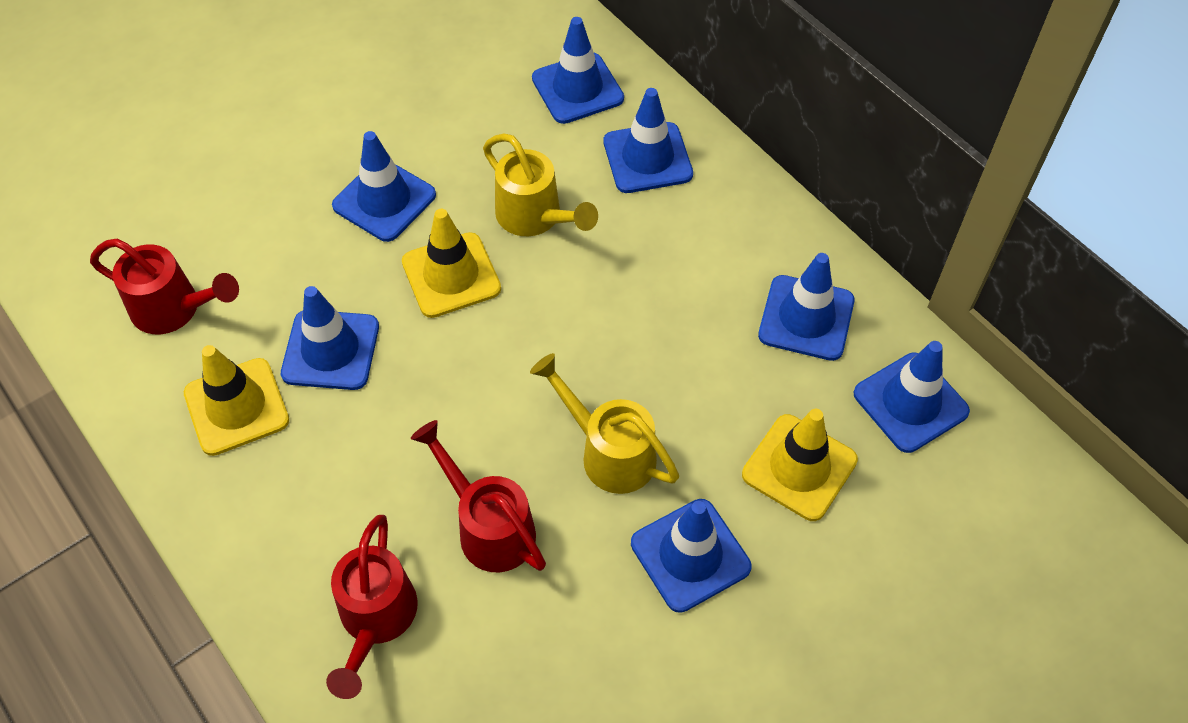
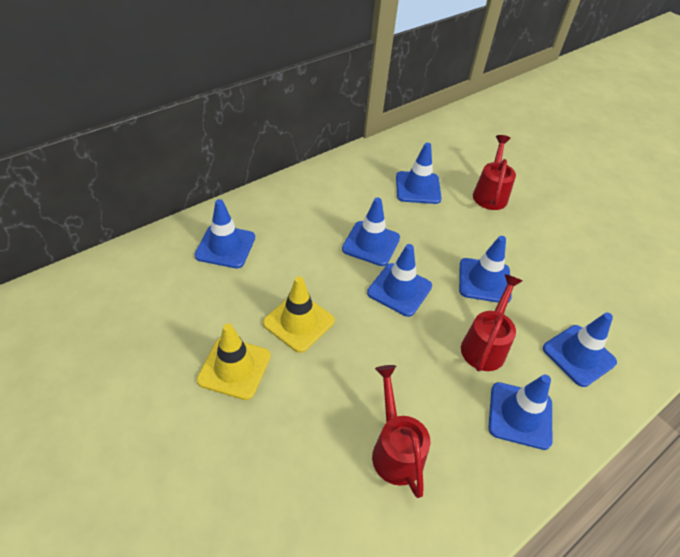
yellow traffic cone: 3 -> 2
yellow watering can: 2 -> 0

